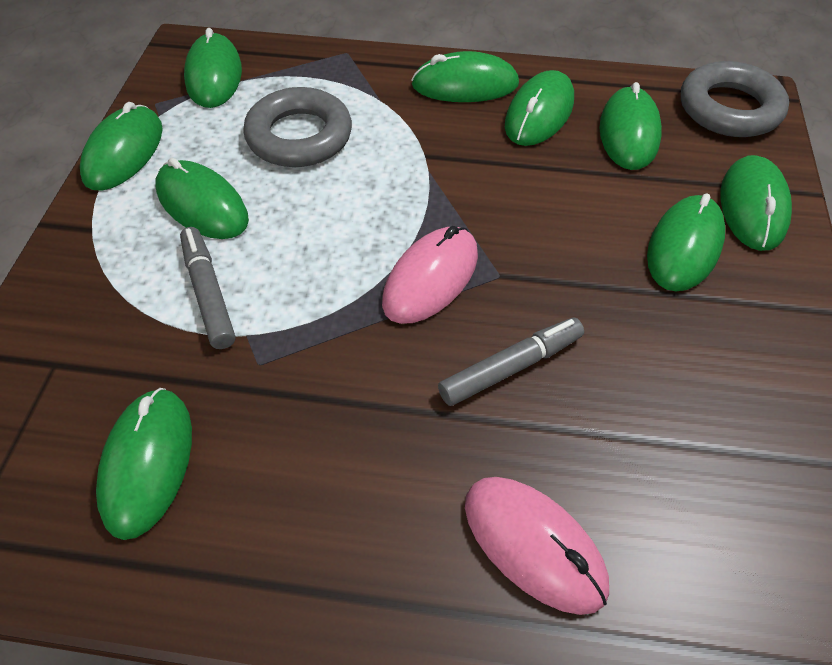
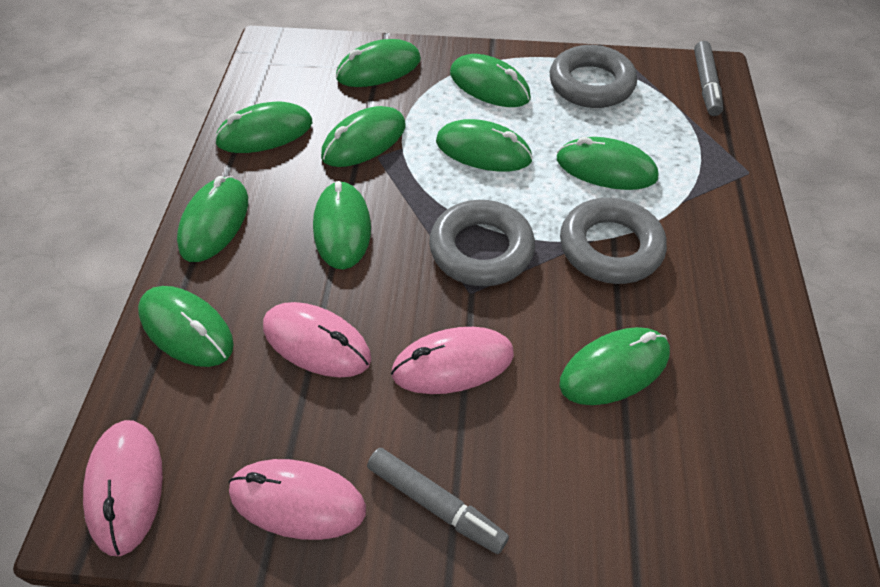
green mouse: 9 -> 10
grey ring: 2 -> 3
pink mouse: 2 -> 4

